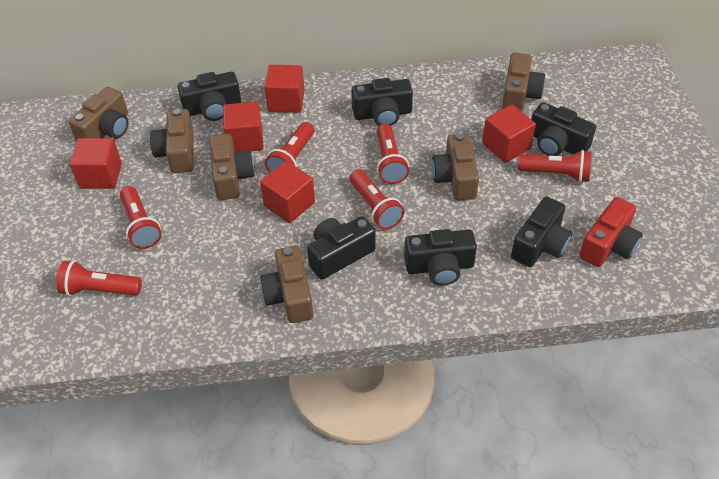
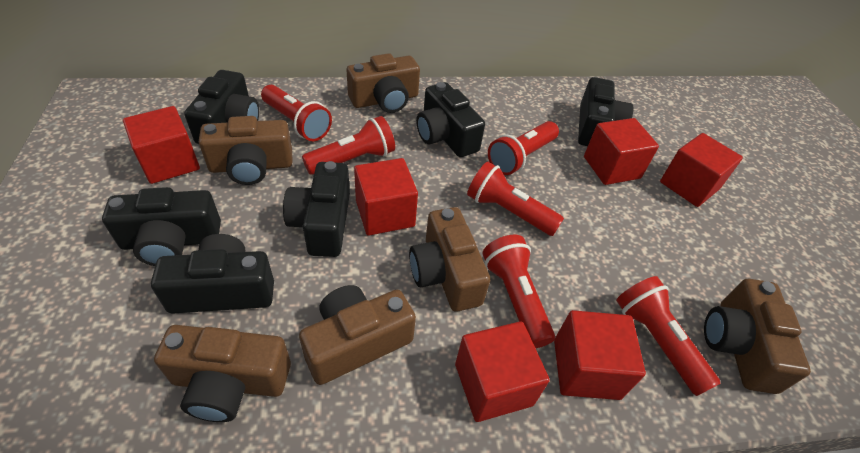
red camera: 1 -> 0
red cube: 5 -> 6

